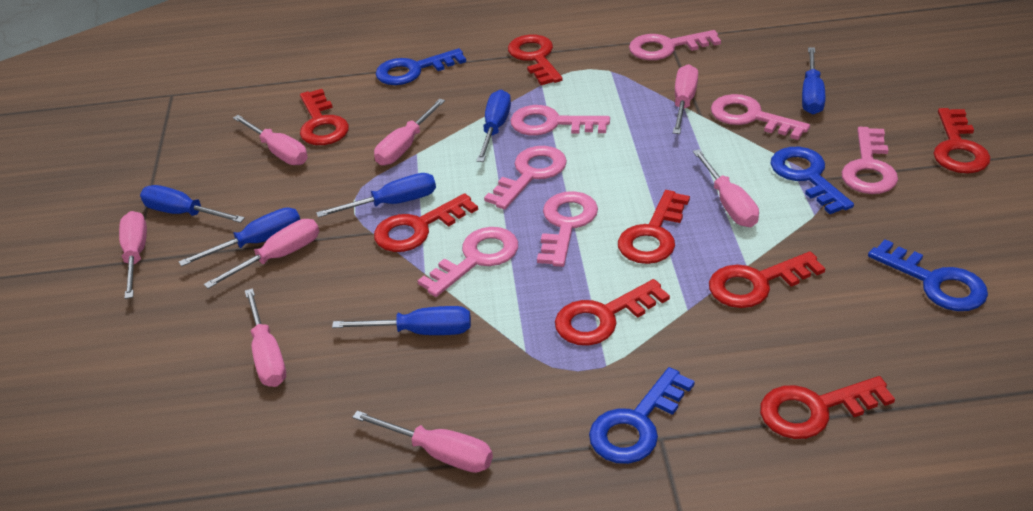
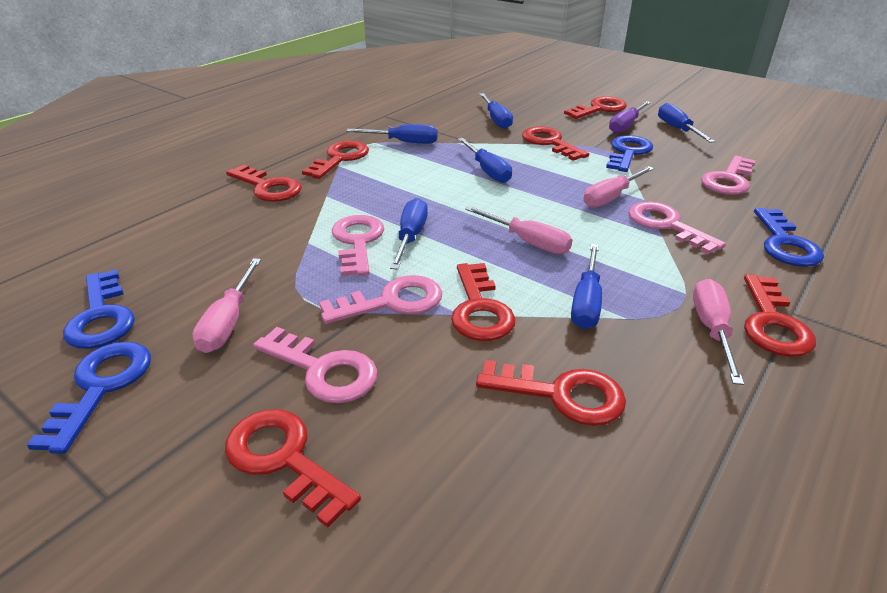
pink key: 7 -> 5
pink screwdriver: 8 -> 4
purple screwdriver: 0 -> 1

